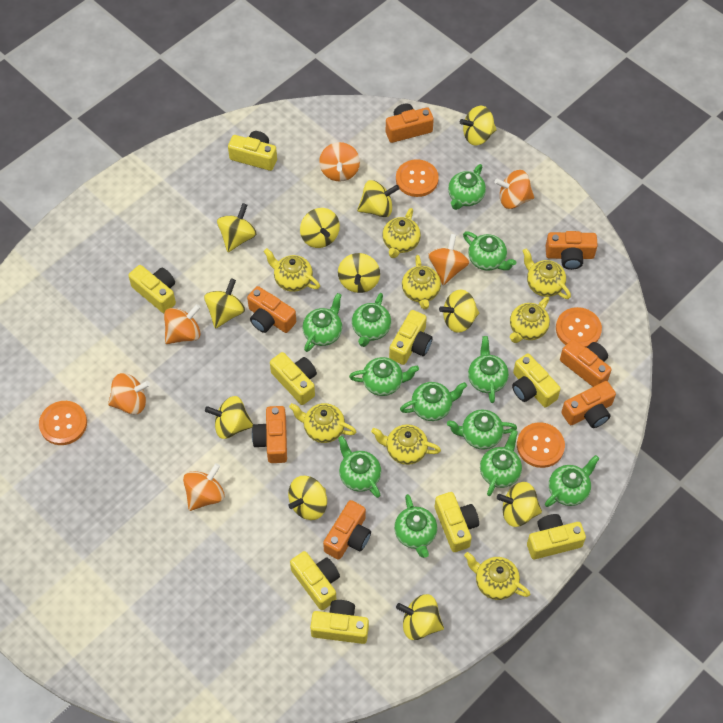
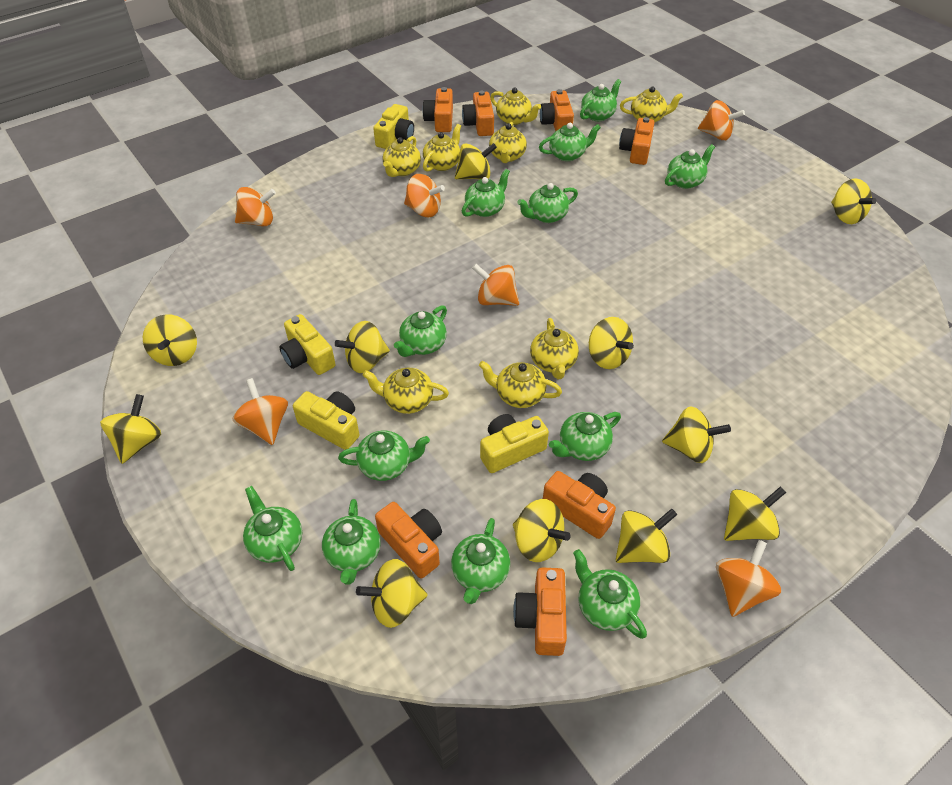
orange button: 4 -> 0
yellow camera: 9 -> 4

